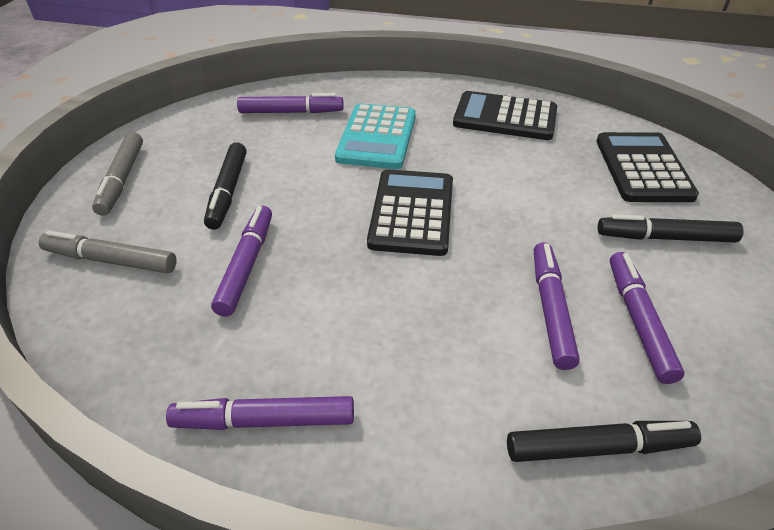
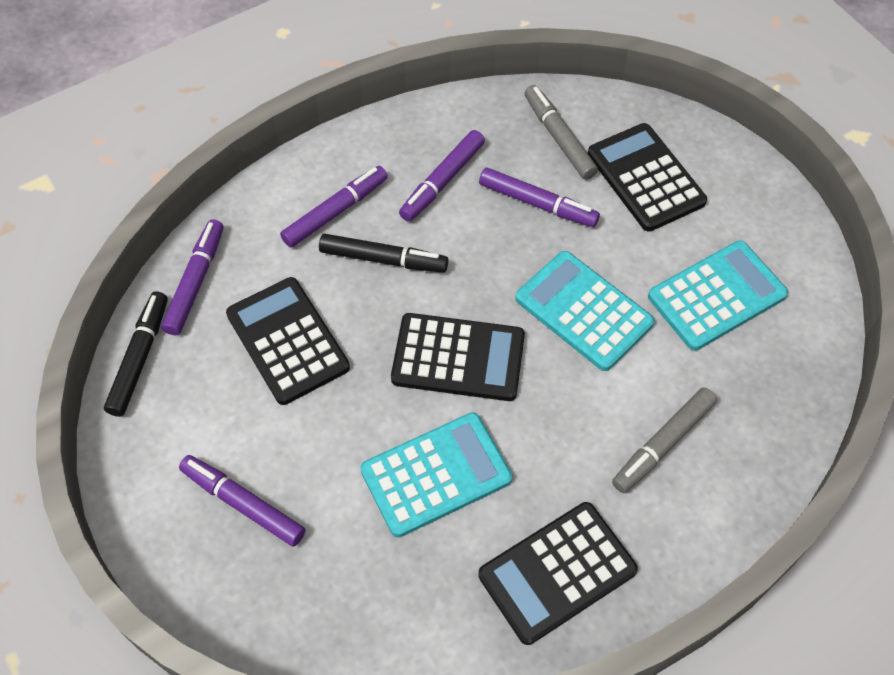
black calculator: 3 -> 4
black marker: 3 -> 2
turquoise calculator: 1 -> 3

